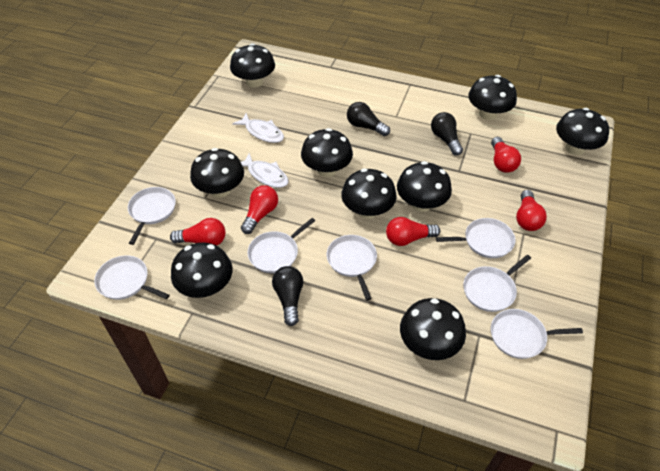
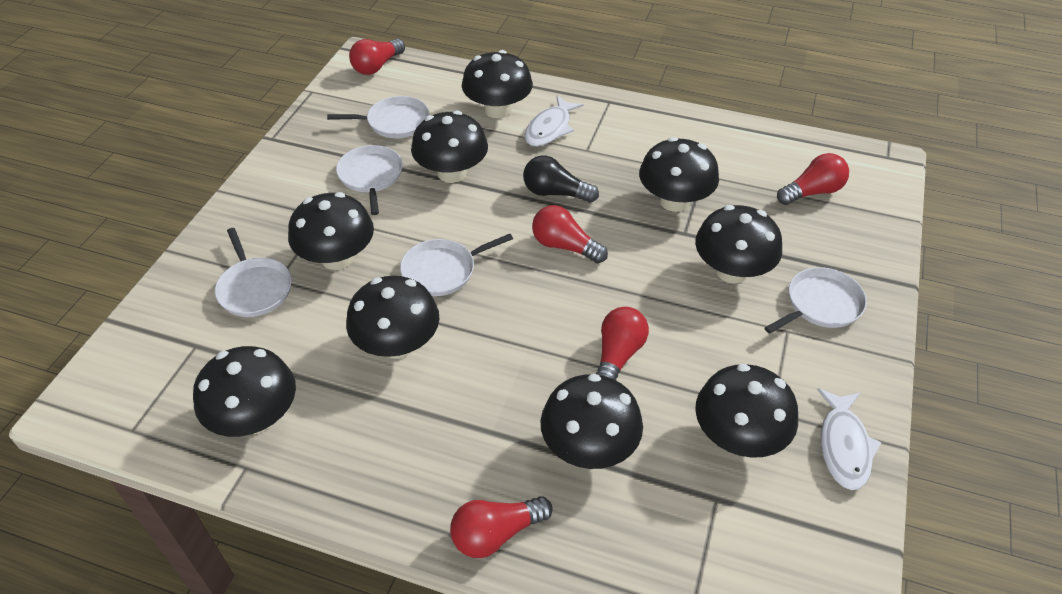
black light bulb: 3 -> 1
white pan: 7 -> 5

